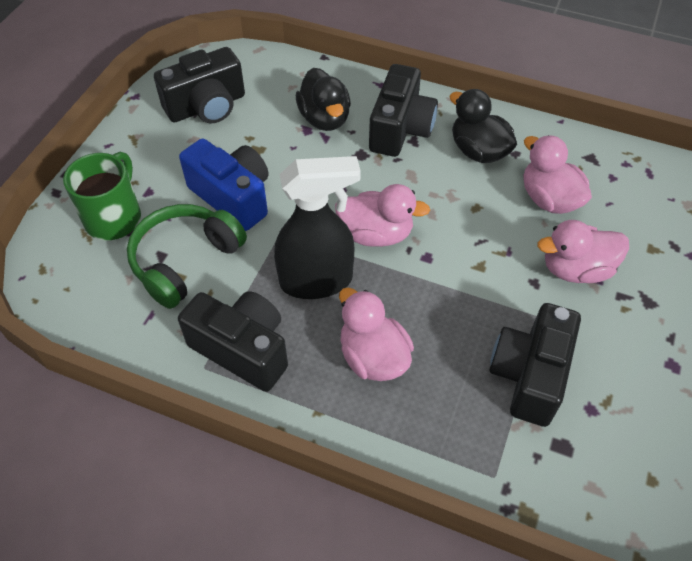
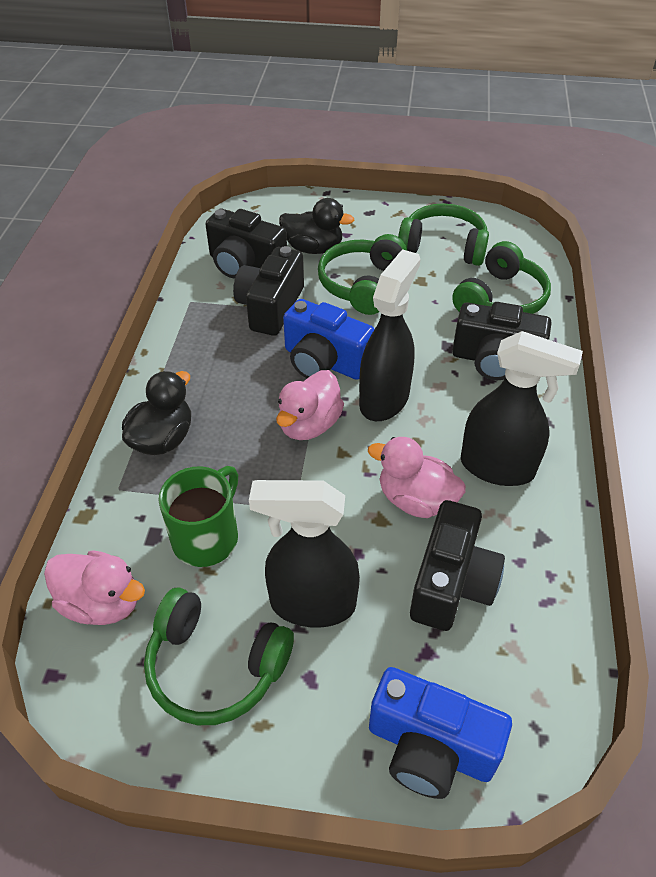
black spray bottle: 1 -> 3
blue camera: 1 -> 2
green headphones: 1 -> 4
pink duck: 4 -> 3

